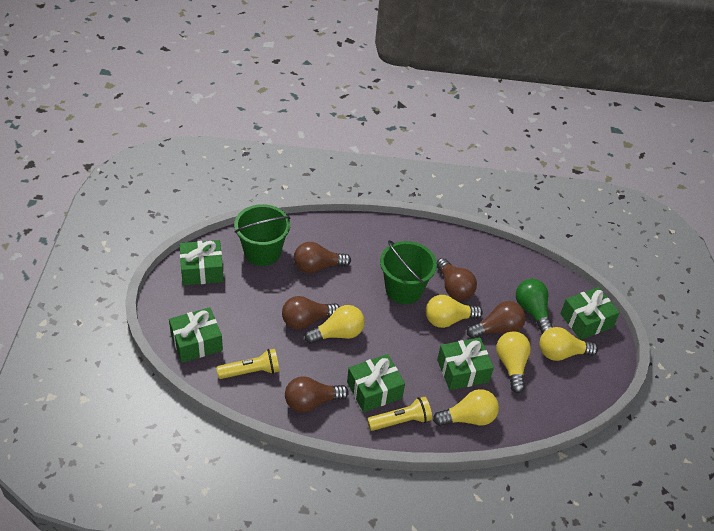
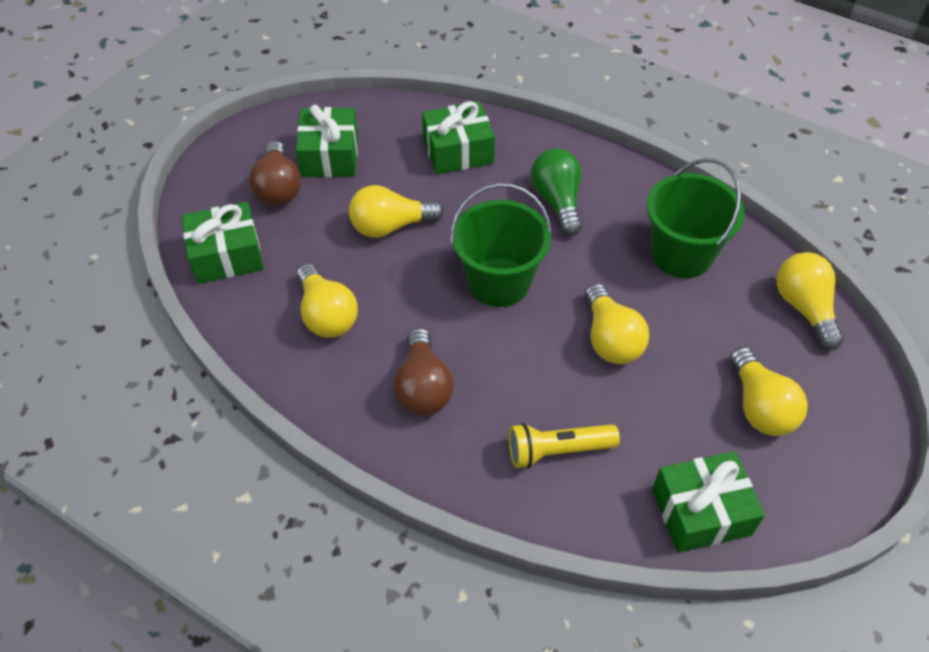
brown light bulb: 5 -> 2
green gift: 5 -> 4
yellow flashlight: 2 -> 1

